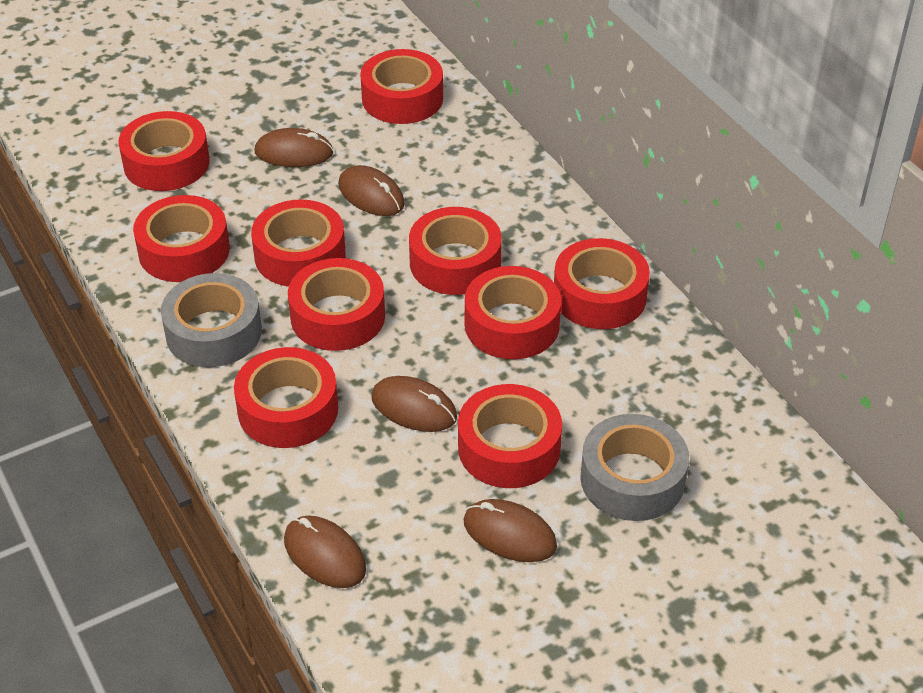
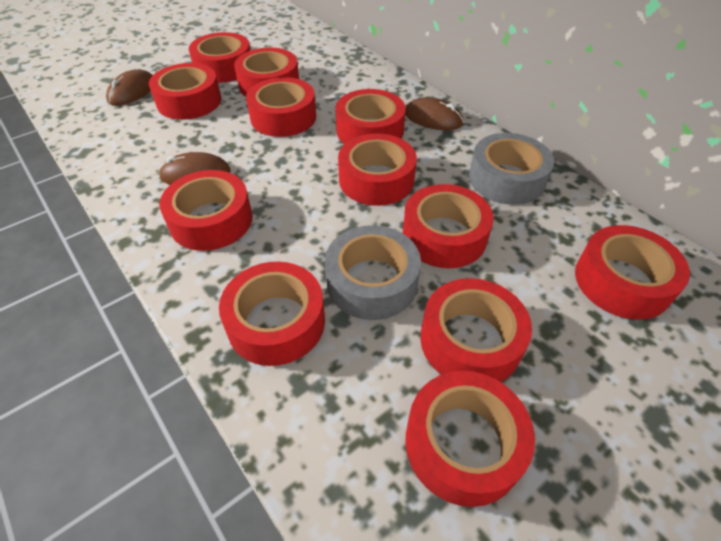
brown mouse: 5 -> 3
red tape: 10 -> 12

